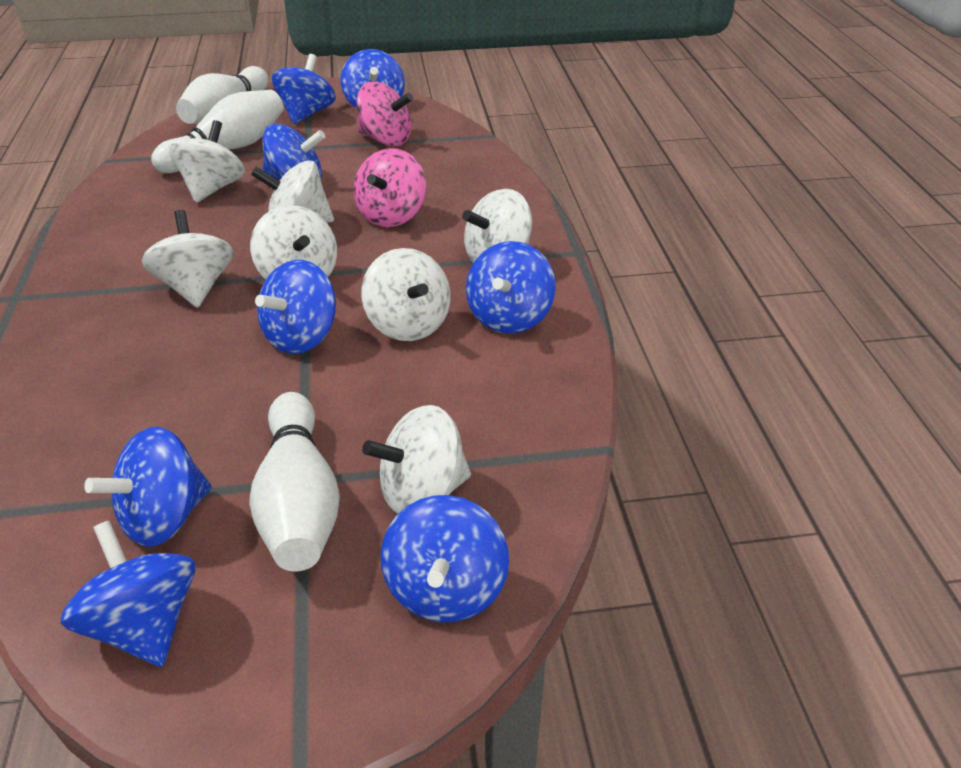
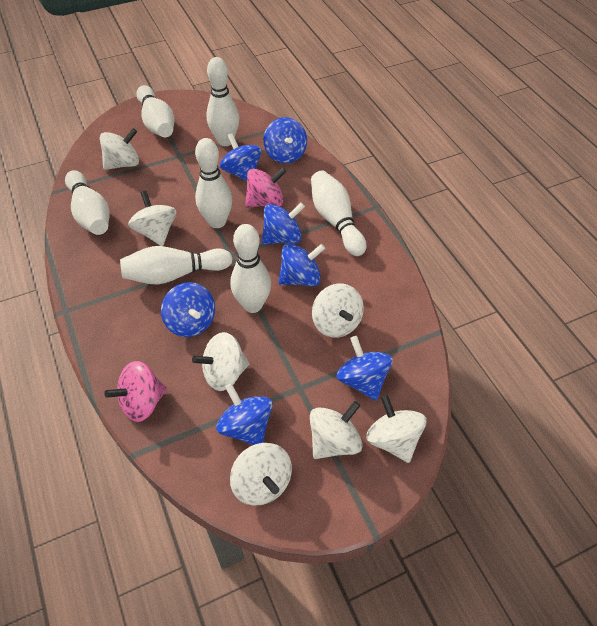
blue spinning top: 8 -> 7
white bowling pin: 3 -> 7

